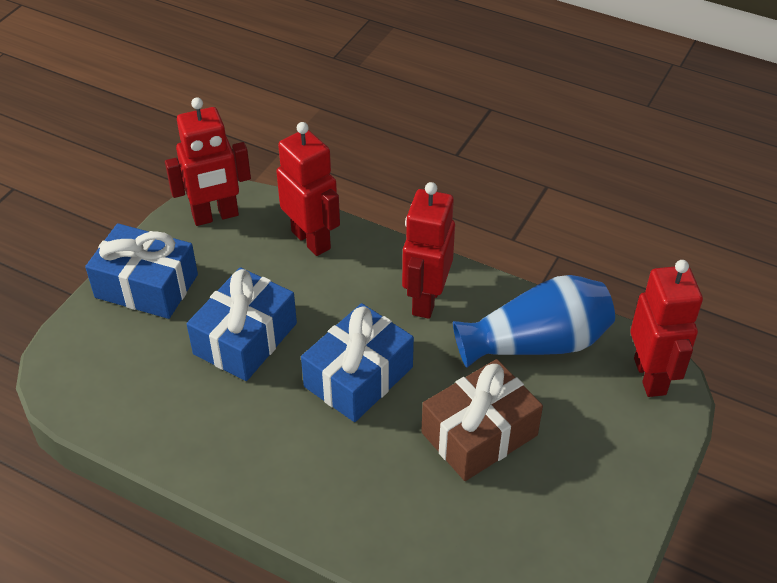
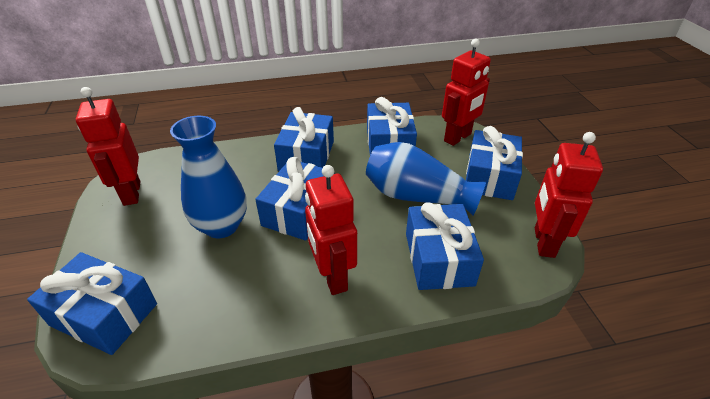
blue gift: 3 -> 6
blue vase: 1 -> 2
brown gift: 1 -> 0

